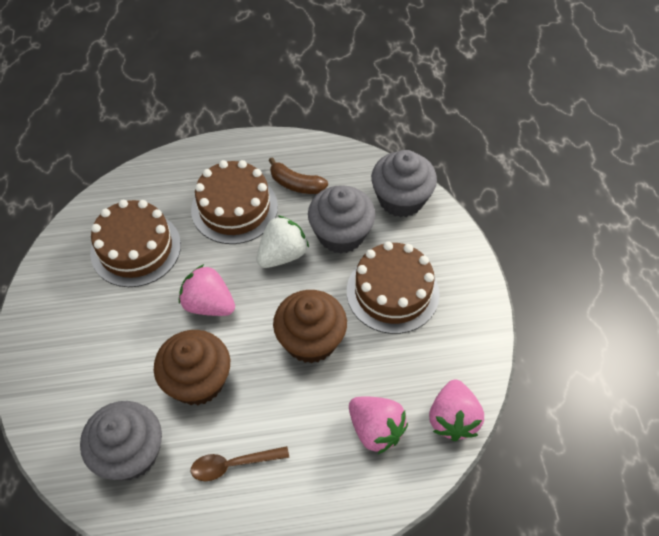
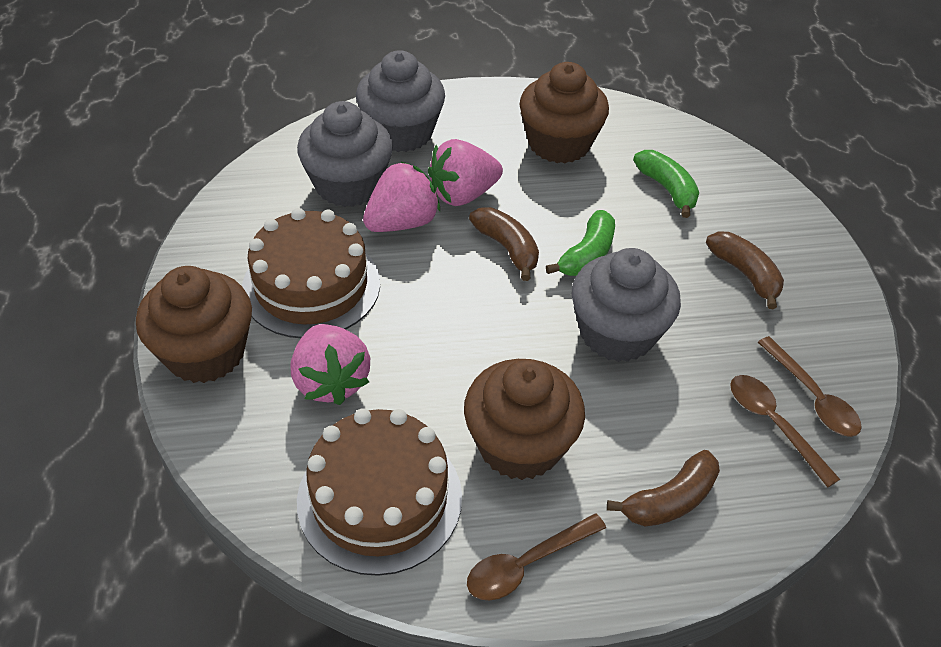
brown banana: 1 -> 3
brown cake: 3 -> 2
brown cupcake: 2 -> 3
brown spoon: 1 -> 3
green banana: 0 -> 2
white strawberry: 1 -> 0

